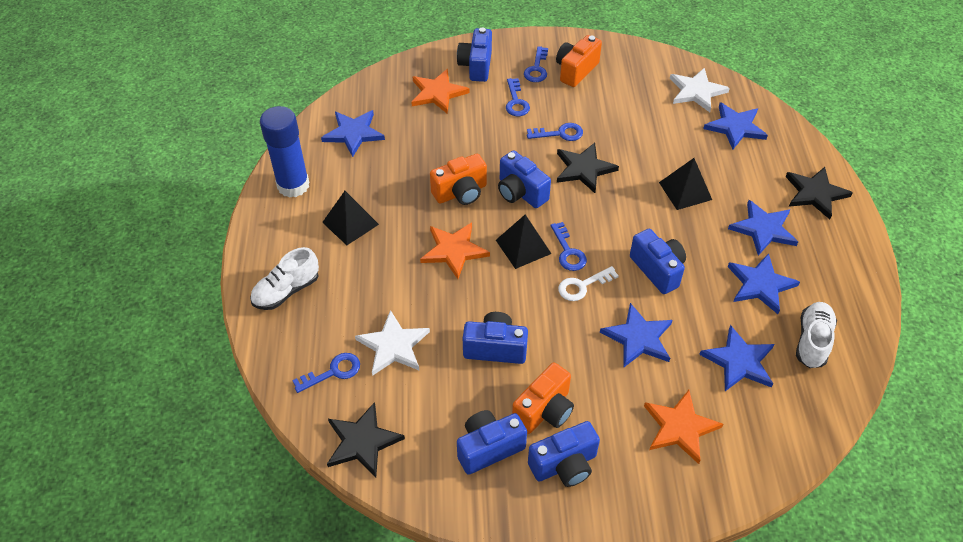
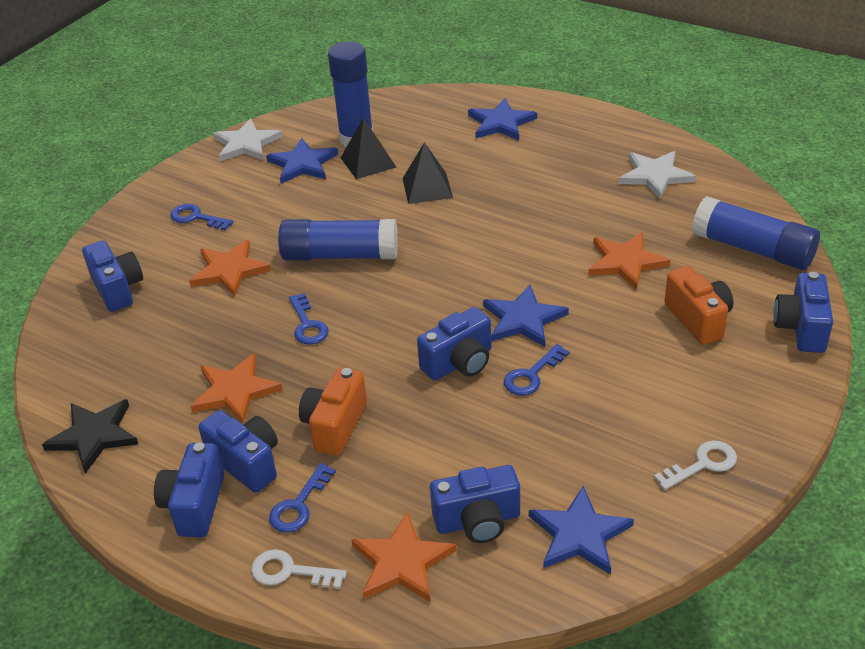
black pyramid: 3 -> 2
black star: 3 -> 1
blue glue stick: 1 -> 3
blue key: 5 -> 4
blue star: 6 -> 4
orange camera: 3 -> 2
orange star: 3 -> 4
white key: 1 -> 2
white shoe: 2 -> 0

